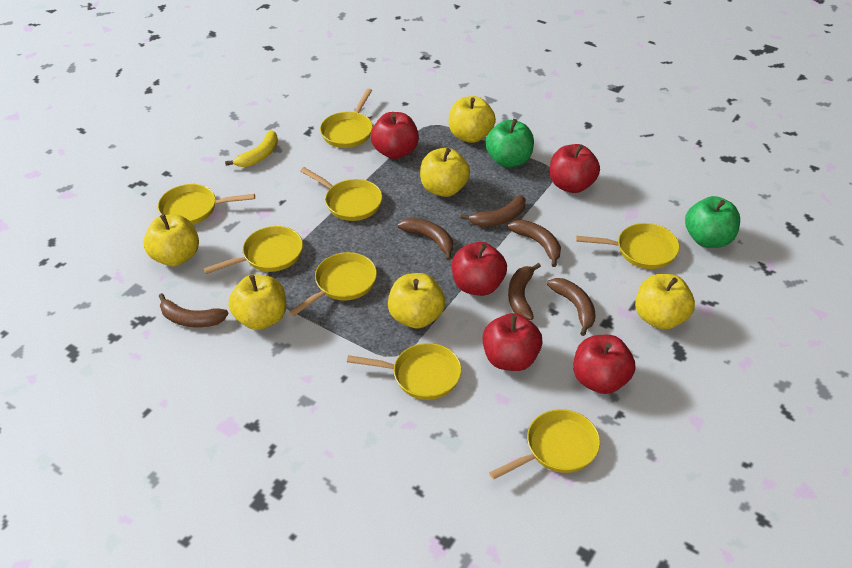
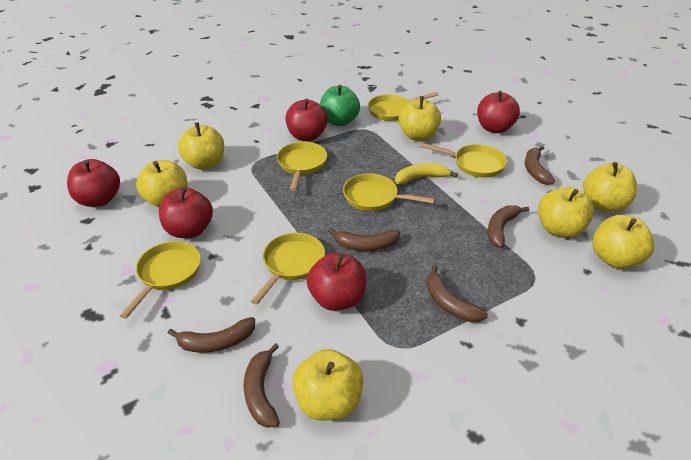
green apple: 2 -> 1
yellow apple: 6 -> 7
yellow pan: 8 -> 6

